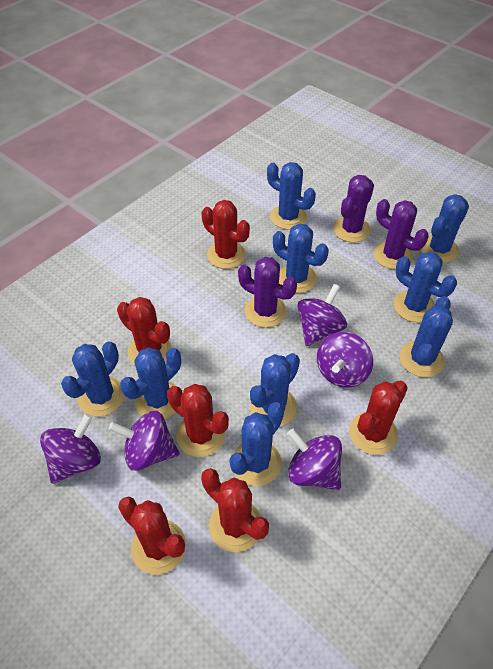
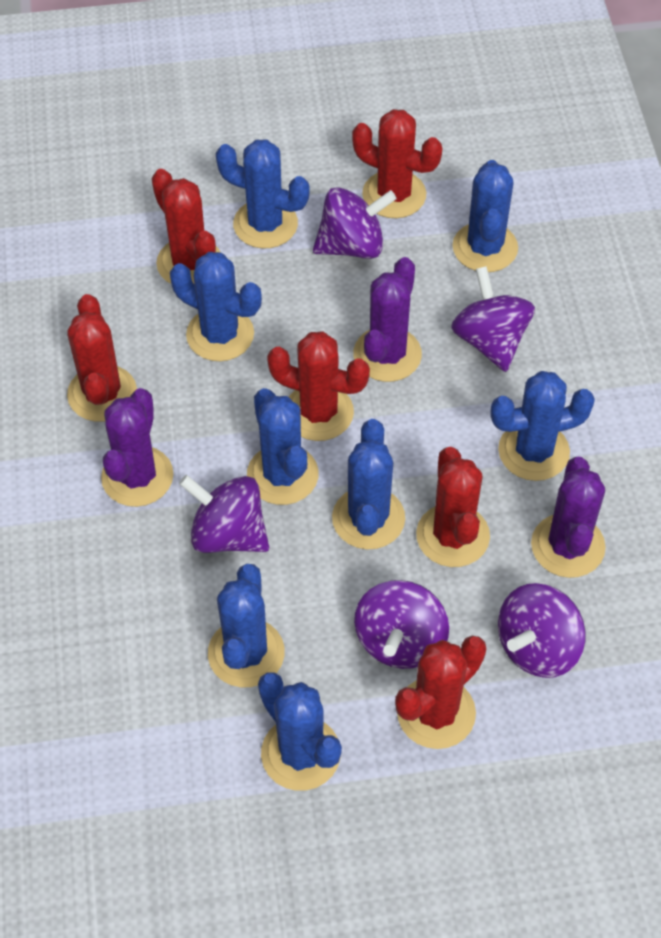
blue cactus: 9 -> 8

